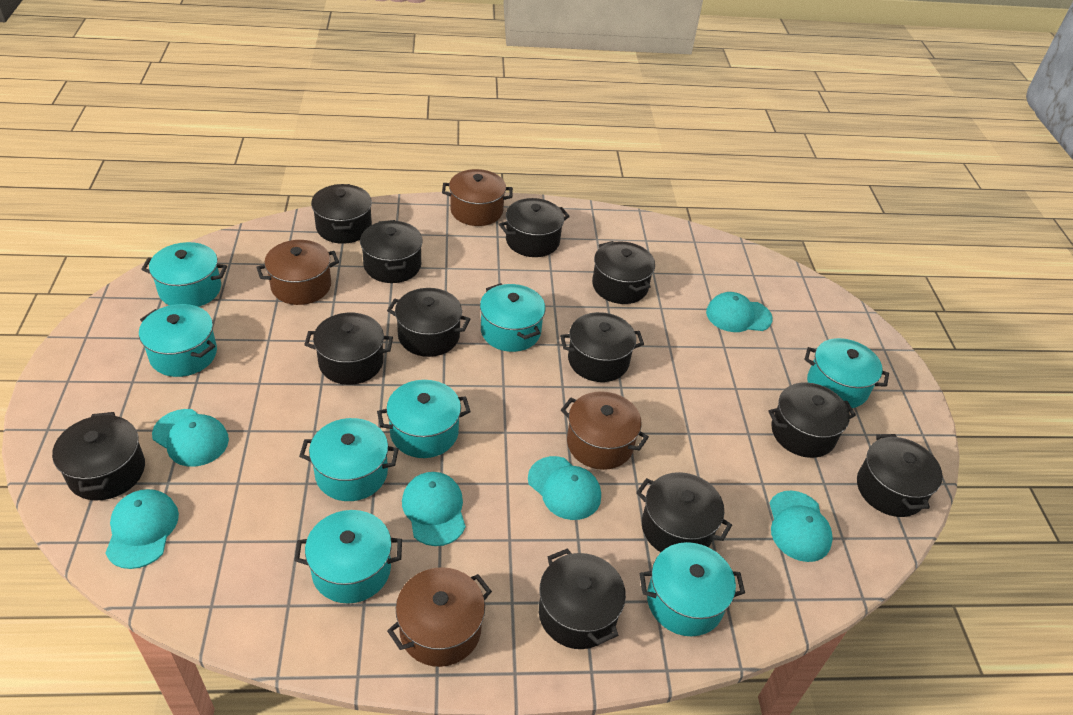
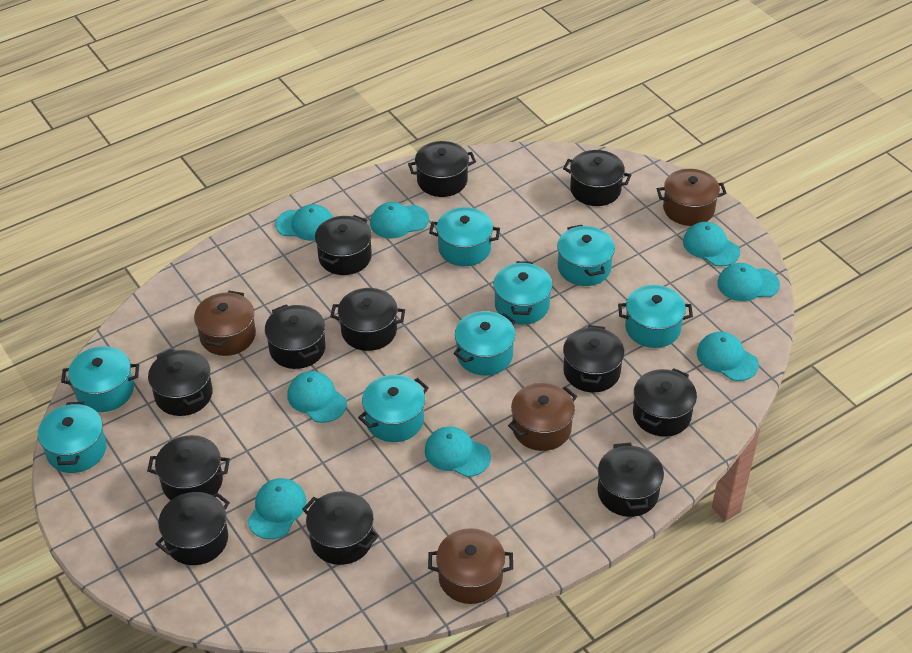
turquoise cap: 6 -> 8

